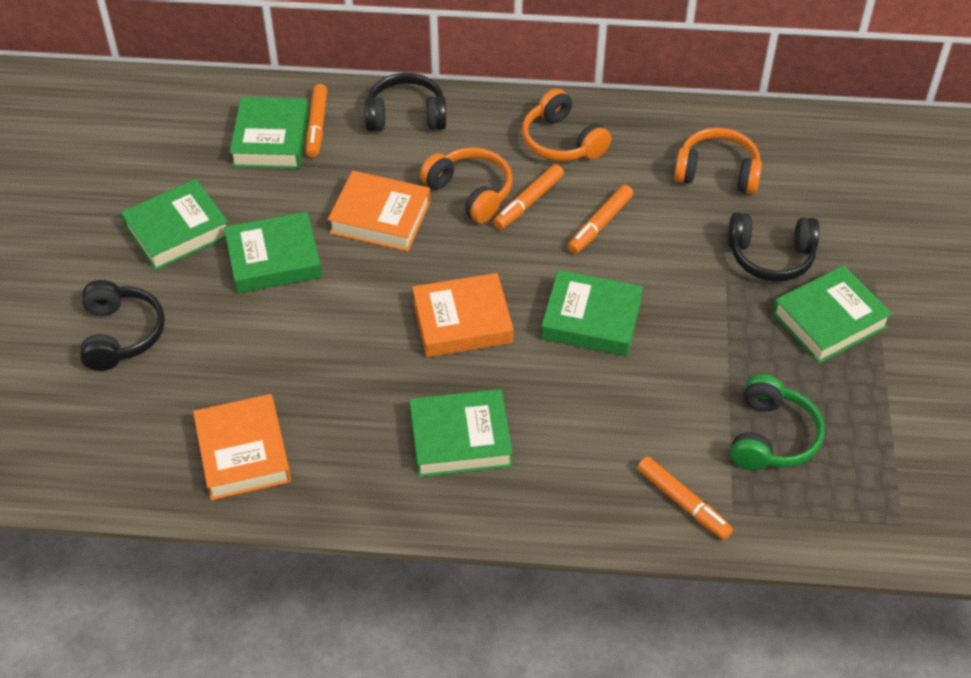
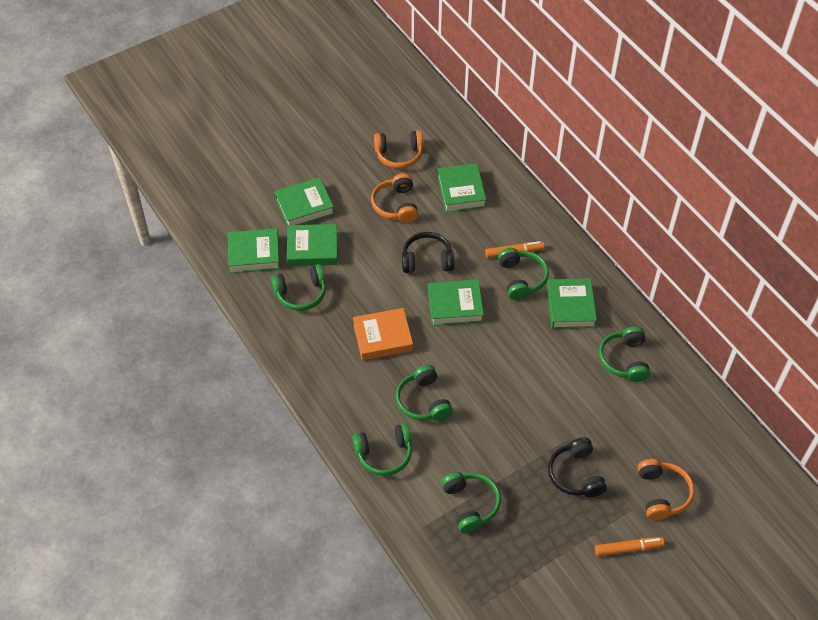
black headphones: 3 -> 2
green headphones: 1 -> 6
orange book: 3 -> 1
orange marker: 4 -> 2

